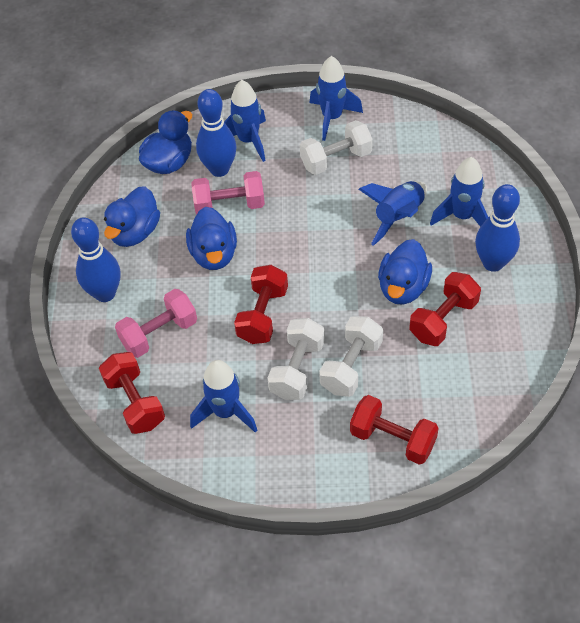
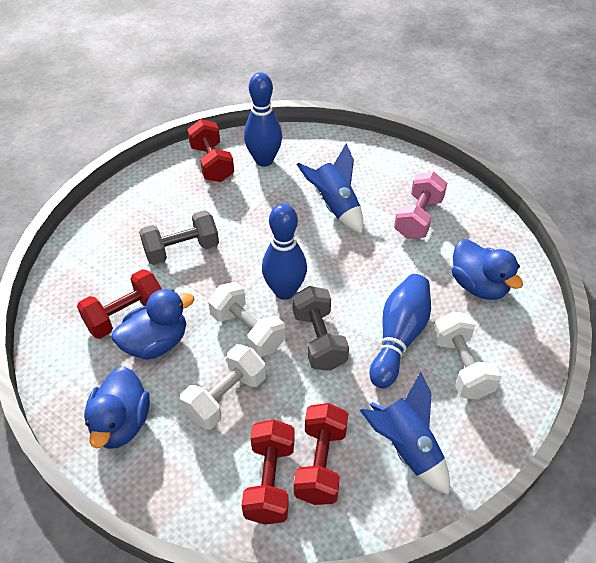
blue duck: 4 -> 3
blue rocket: 5 -> 2
grey dumbbell: 0 -> 2
pink dumbbell: 2 -> 1

